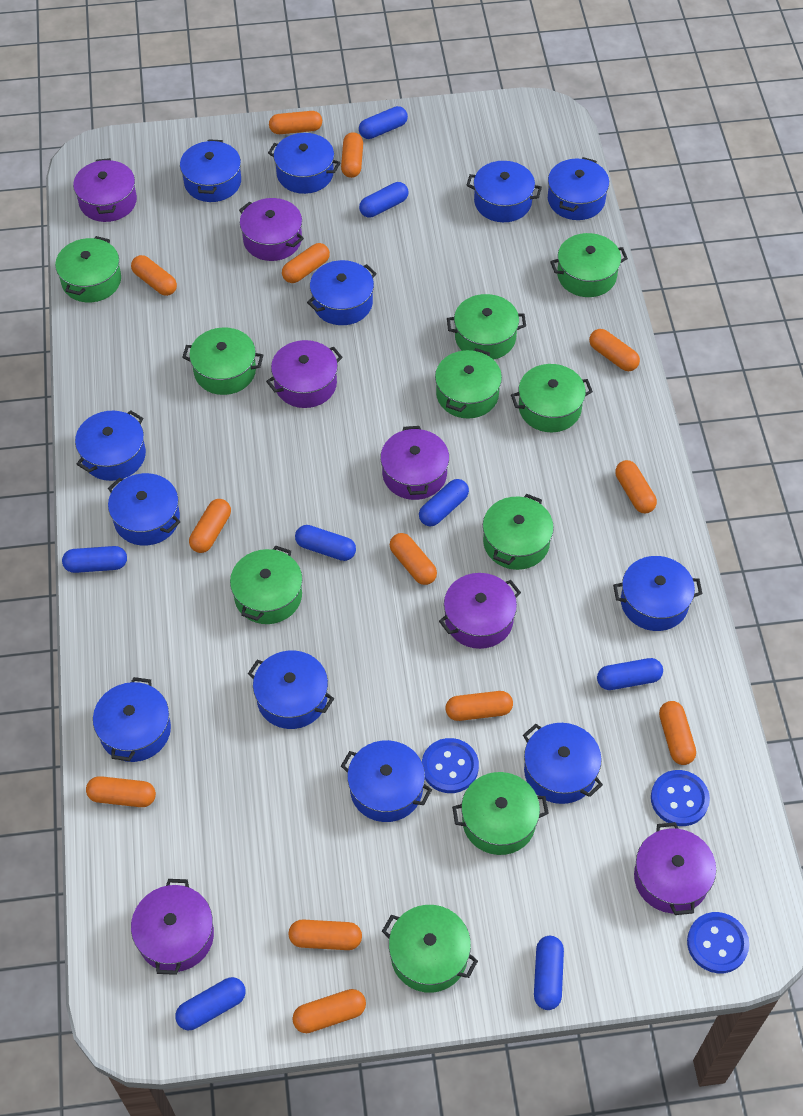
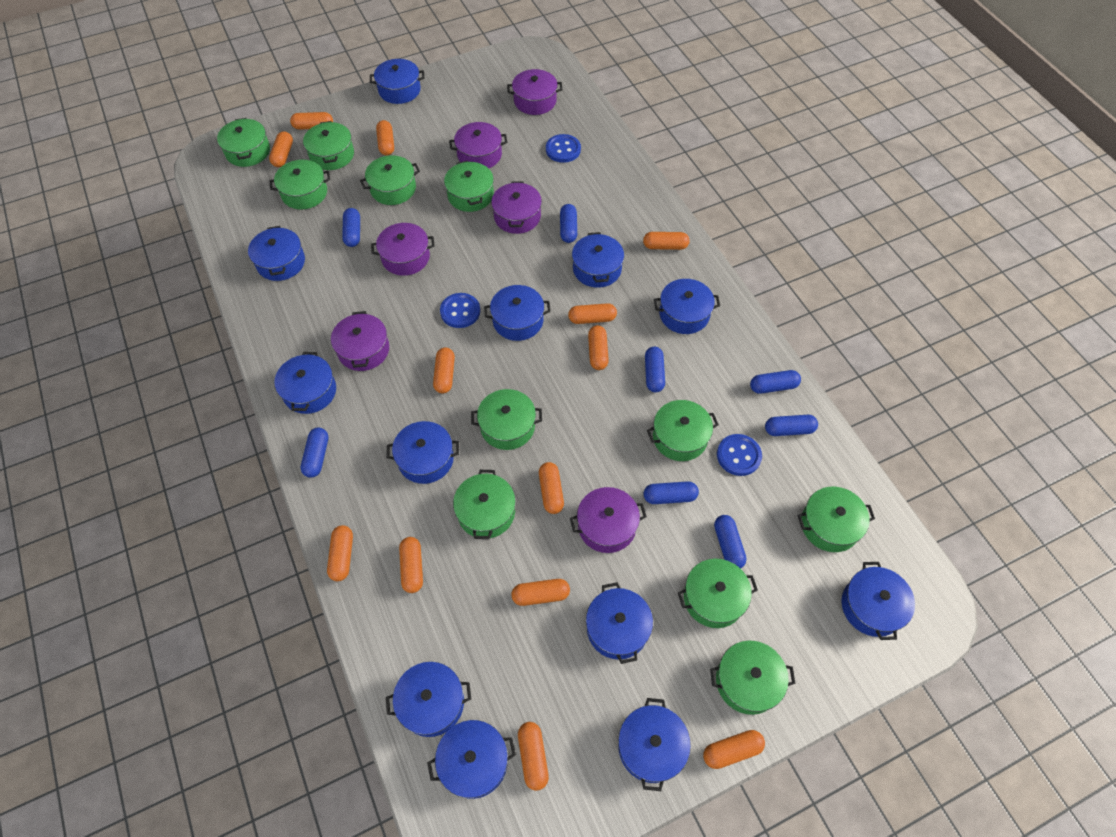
green pot: 10 -> 11
purple pot: 7 -> 6

